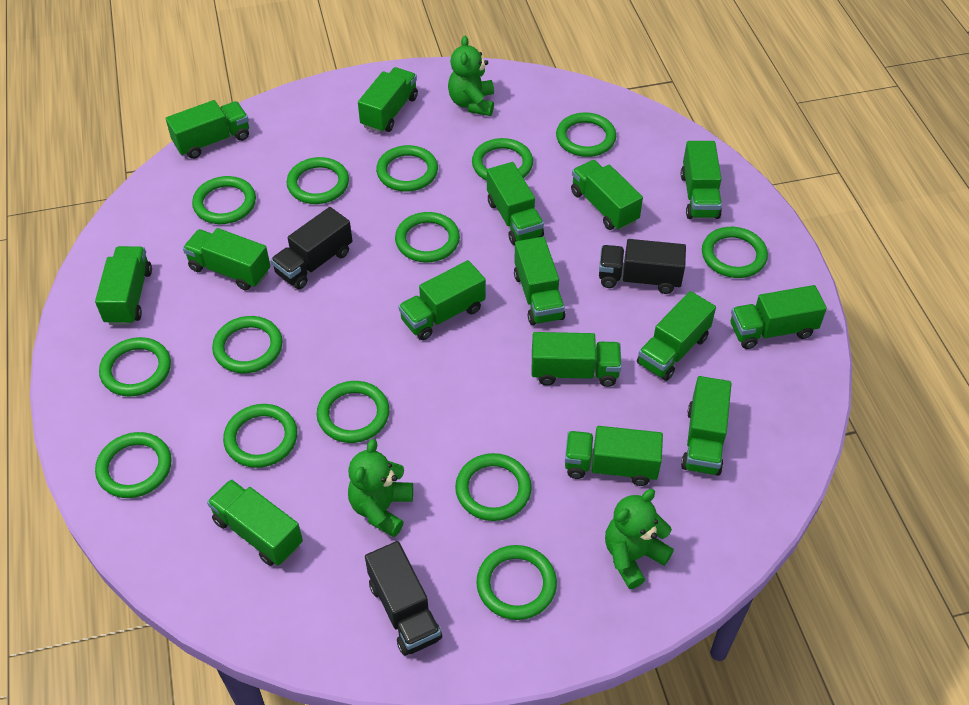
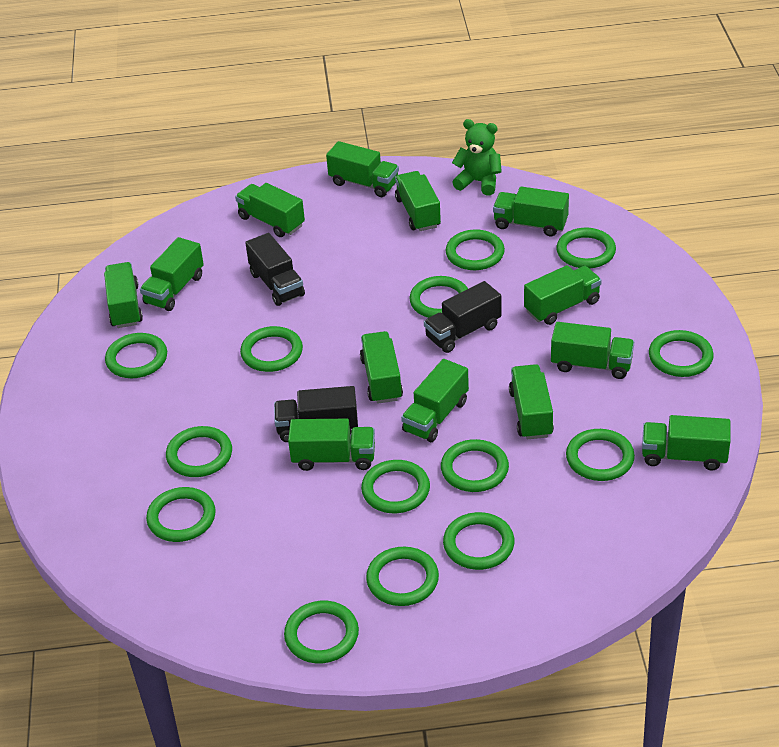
green teddy bear: 3 -> 1
green truck: 15 -> 13

